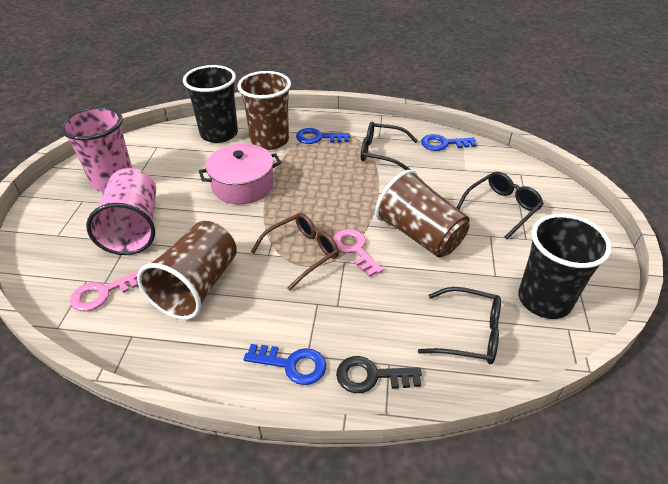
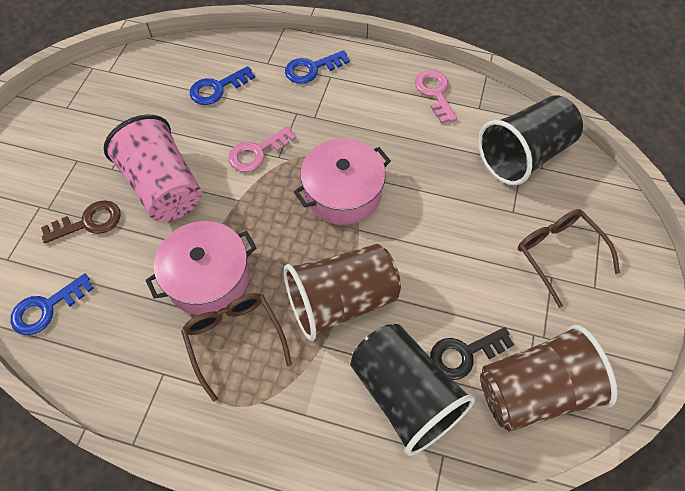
black glasses: 3 -> 0
brown cup: 3 -> 2
brown glasses: 1 -> 2
brown key: 0 -> 1
pink cup: 2 -> 1
pink pot: 1 -> 2

